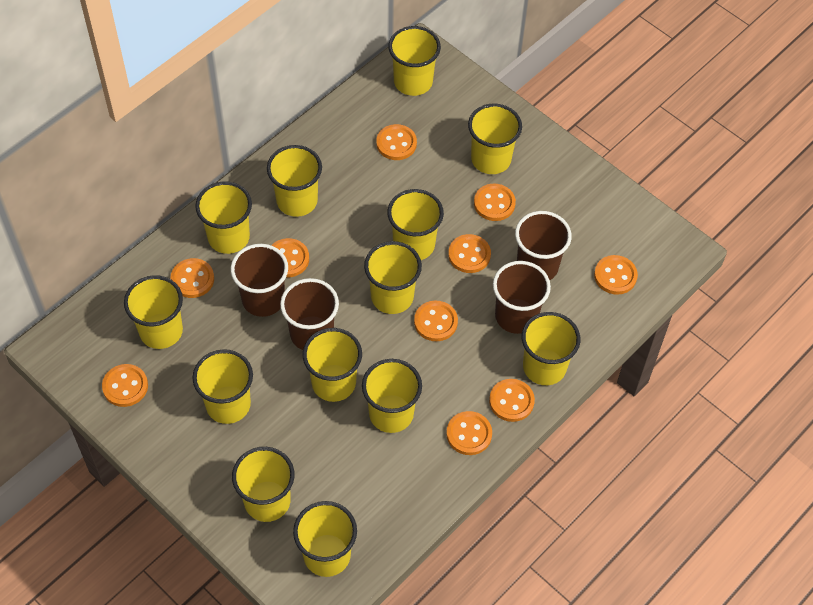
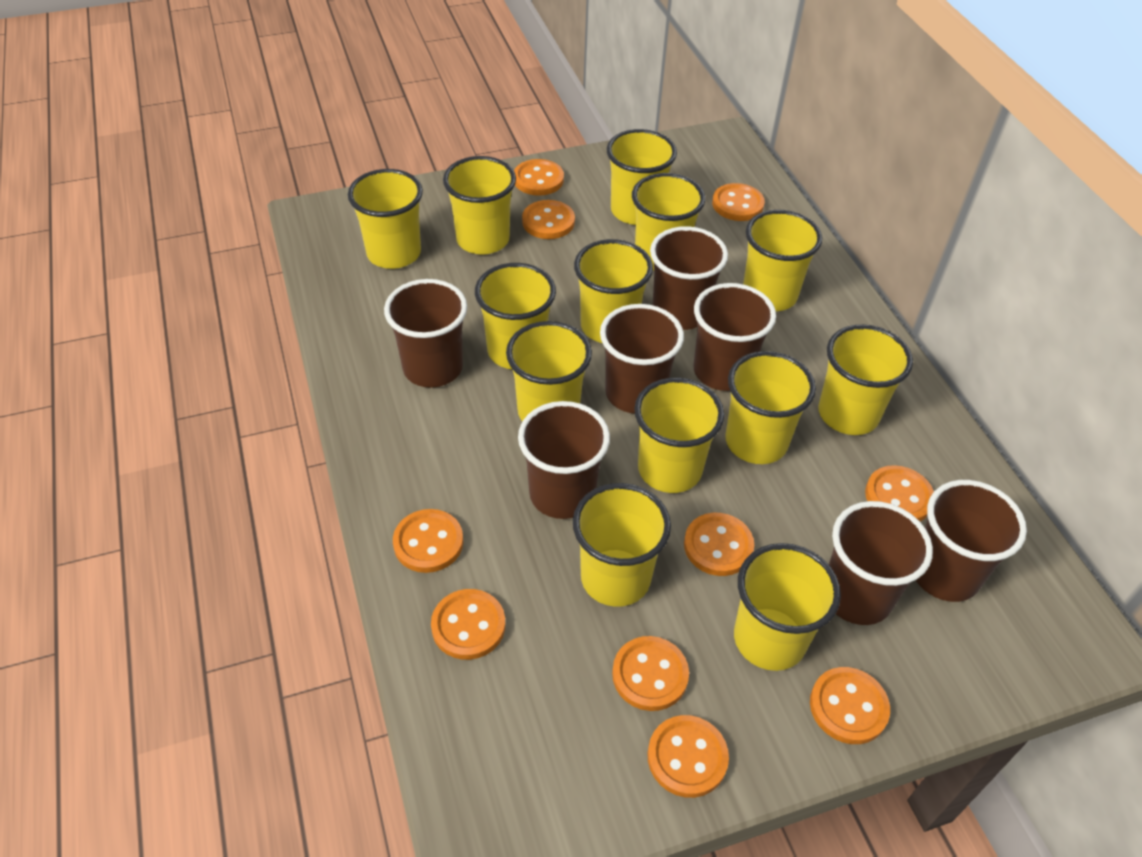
brown cup: 4 -> 7

